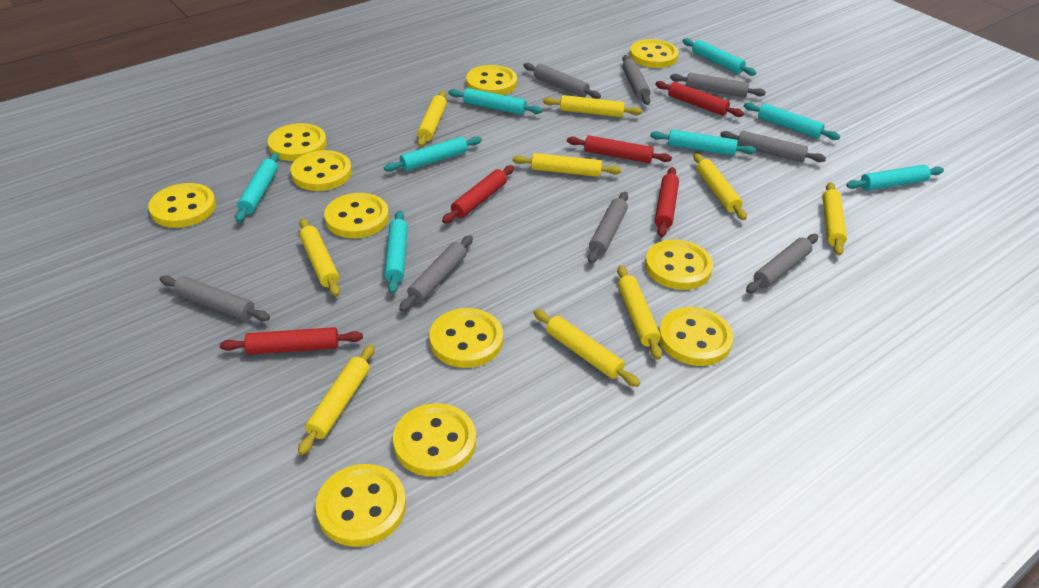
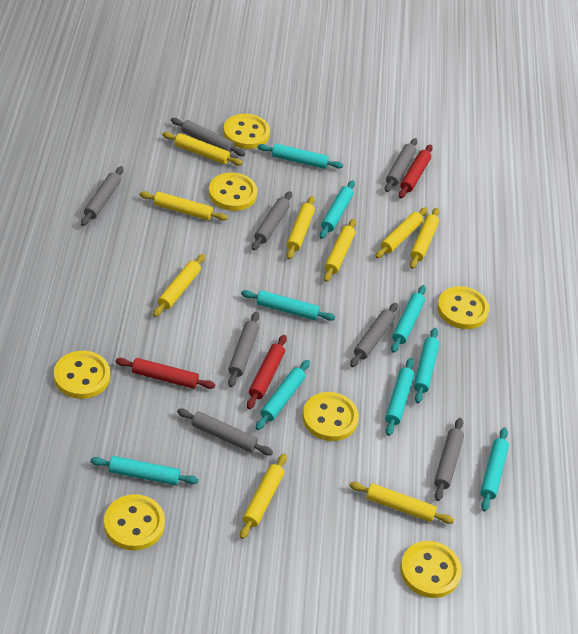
red rolling pin: 5 -> 3
turquoise rolling pin: 8 -> 9
yellow button: 11 -> 7

